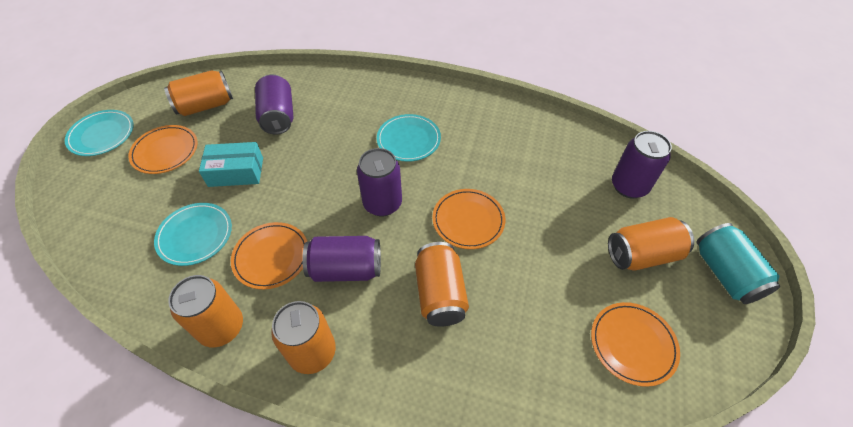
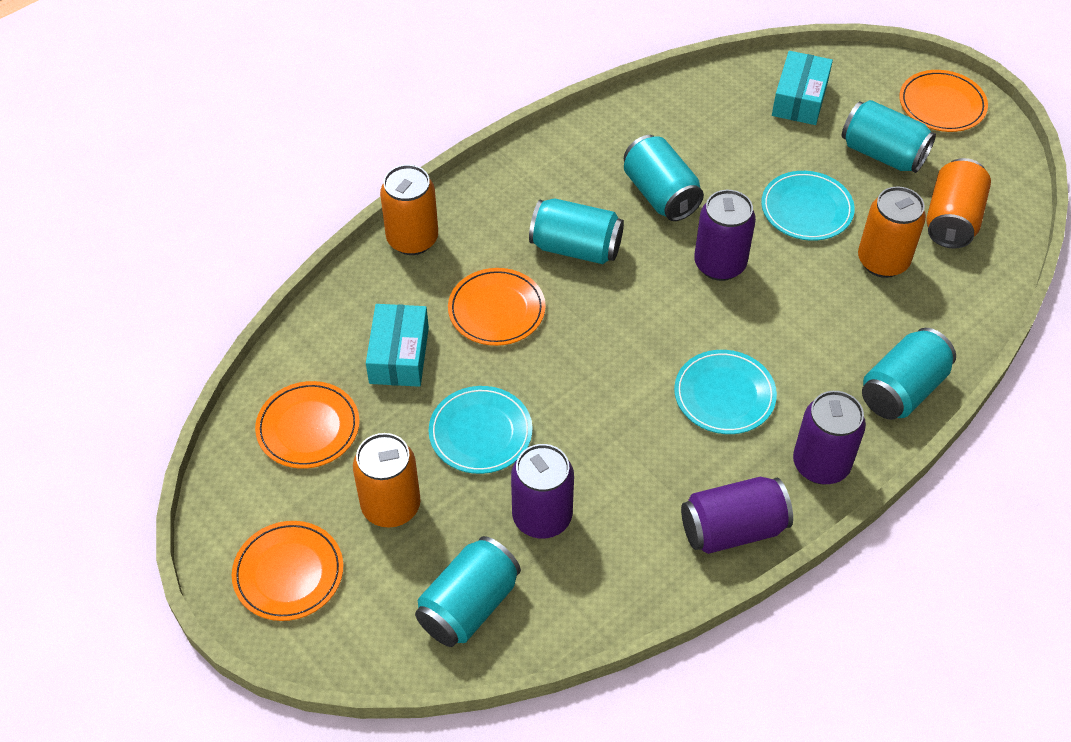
orange can: 5 -> 4
turquoise box: 1 -> 2
turquoise can: 1 -> 5

